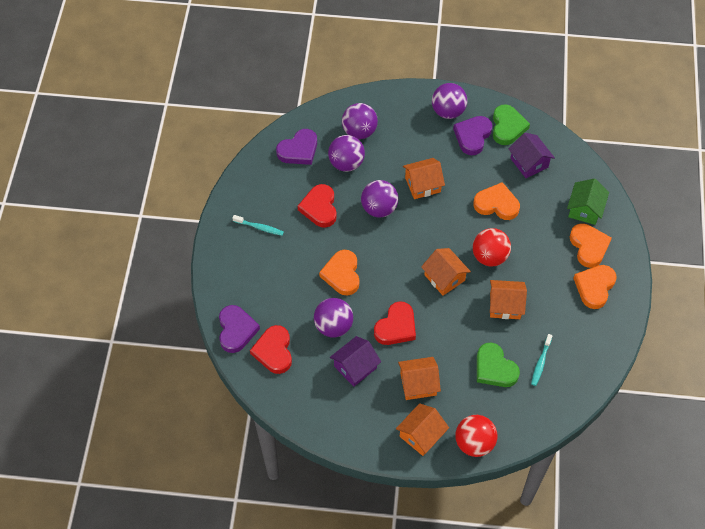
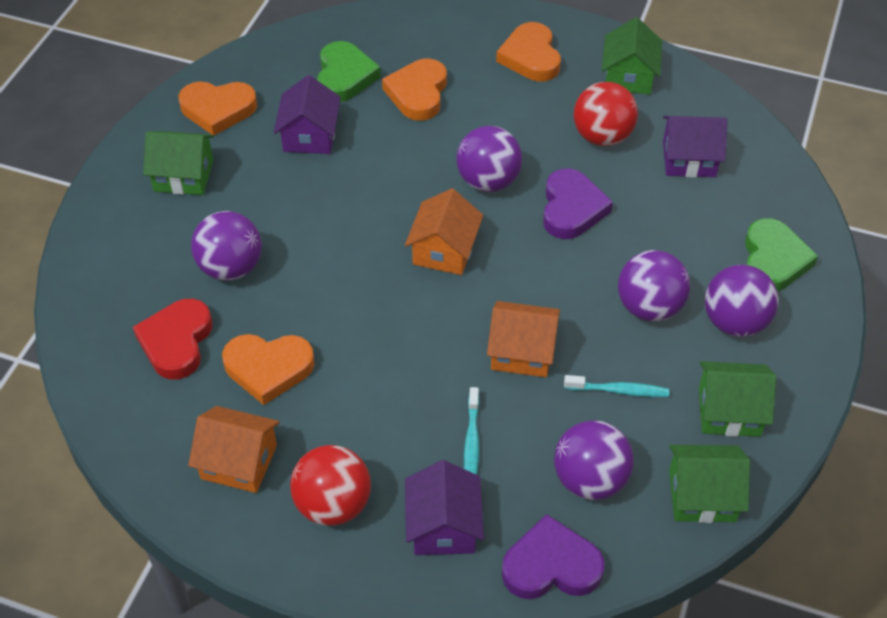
green house: 1 -> 4
orange house: 5 -> 3
purple heart: 3 -> 2
purple house: 2 -> 3
red heart: 3 -> 1

